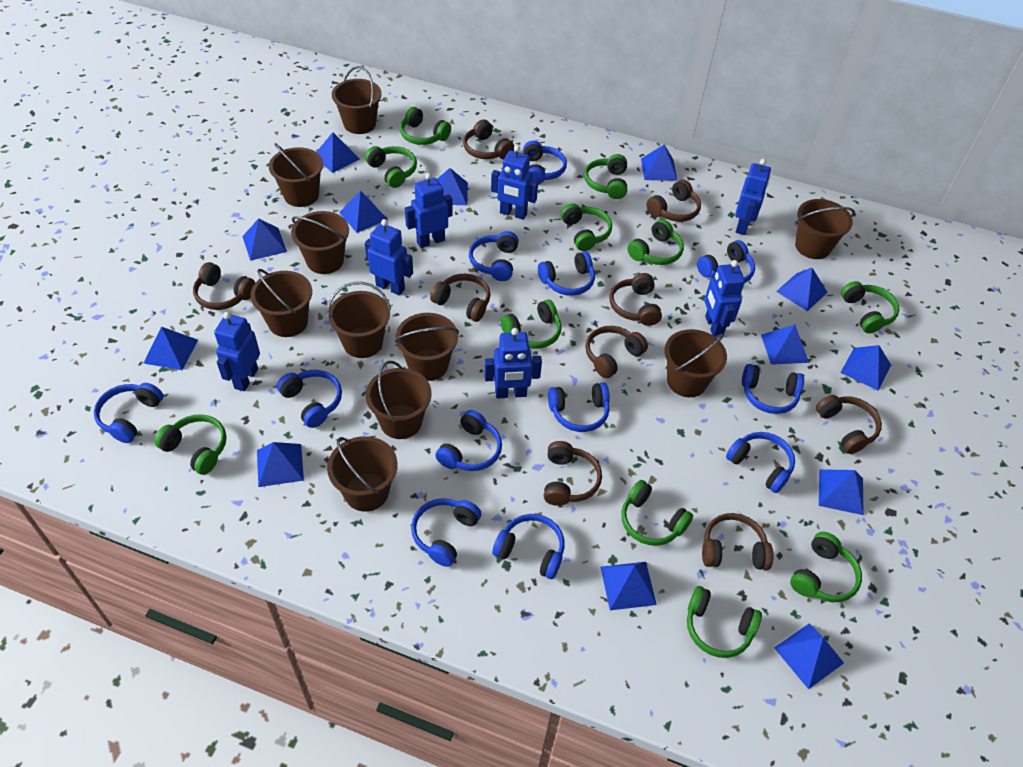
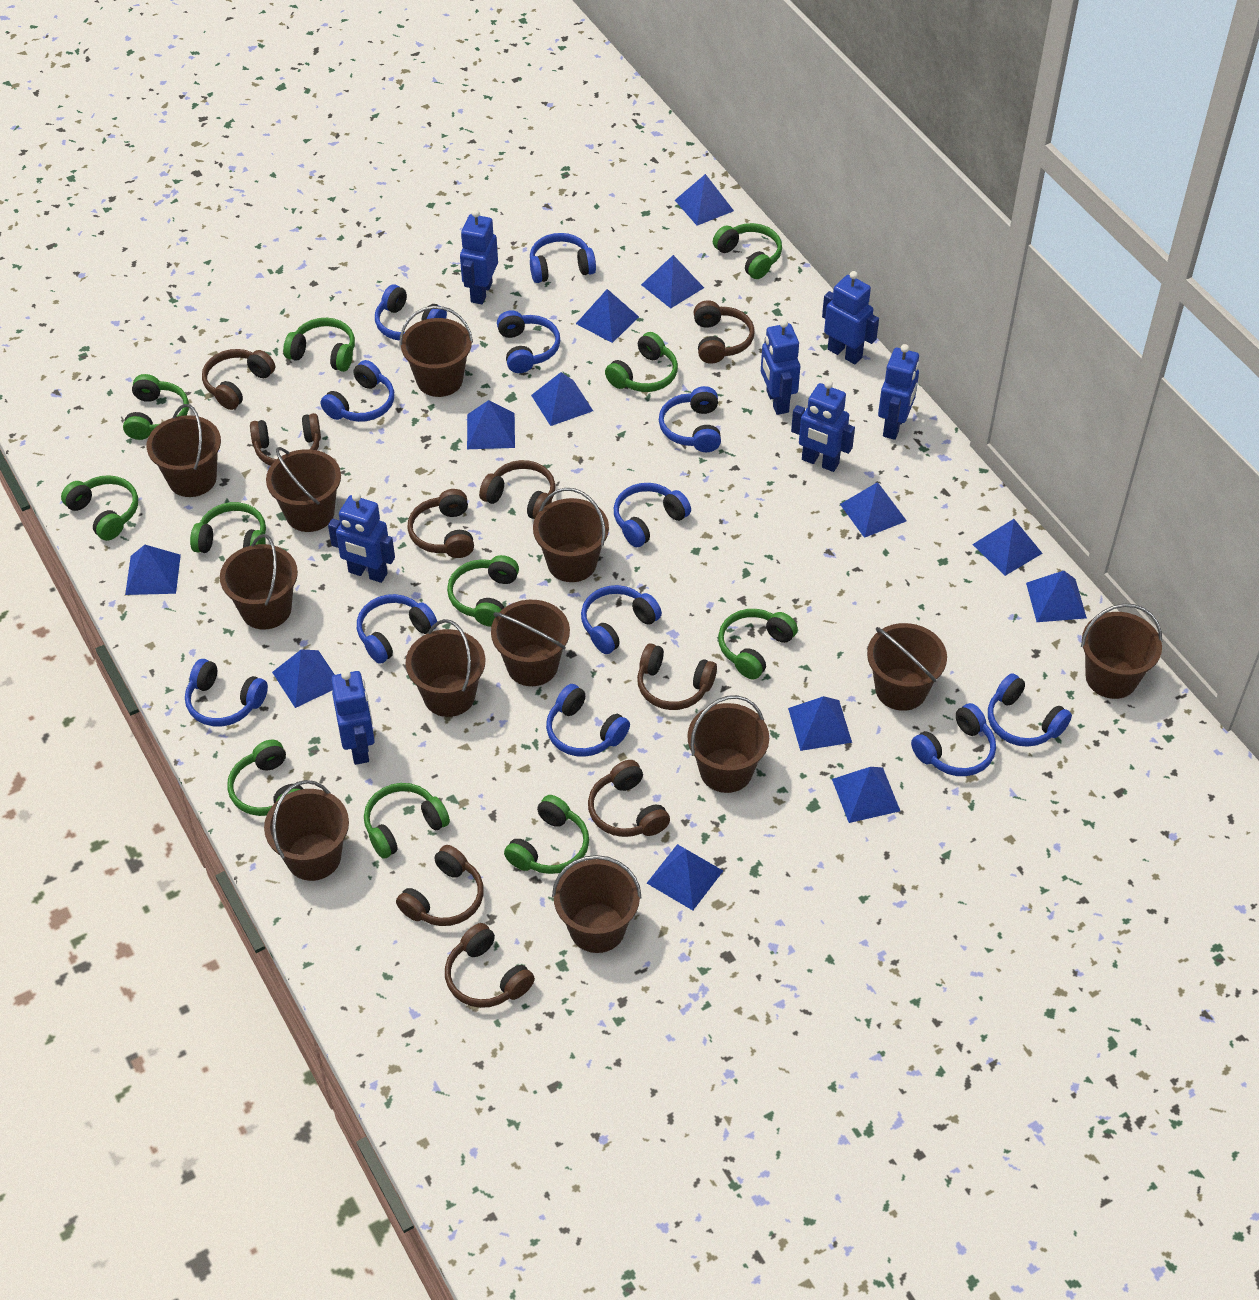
brown bucket: 10 -> 12

